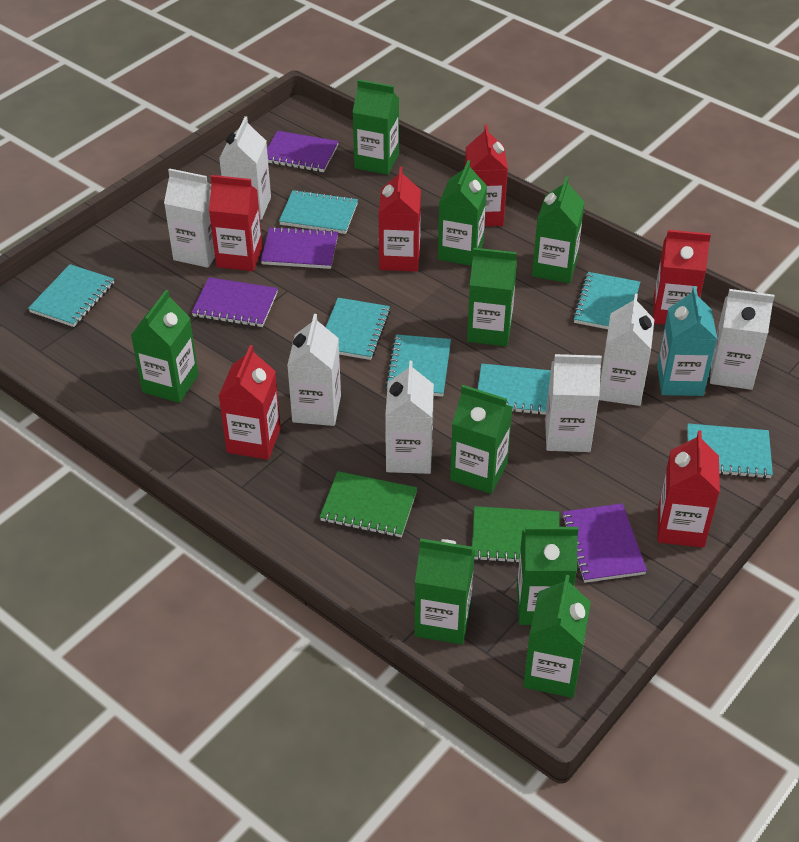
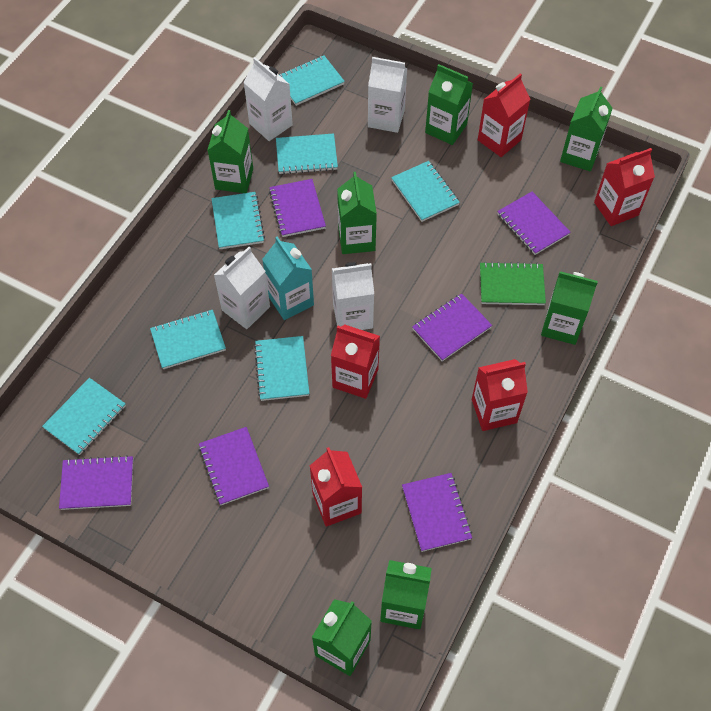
green carton: 9 -> 7
green notebook: 2 -> 1
purple notebook: 4 -> 6
red carton: 6 -> 5
white carton: 7 -> 4

